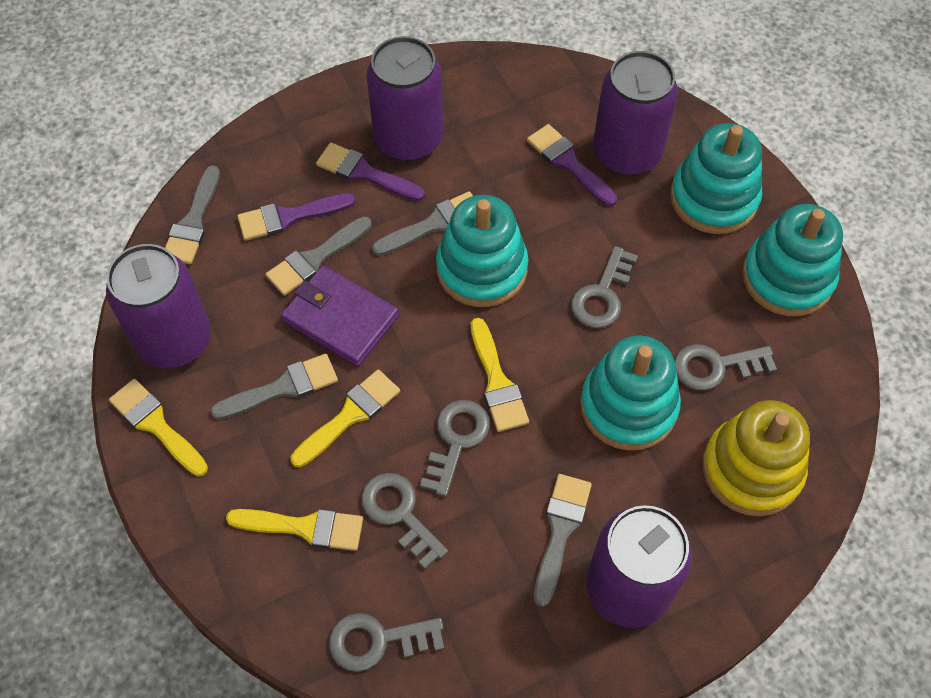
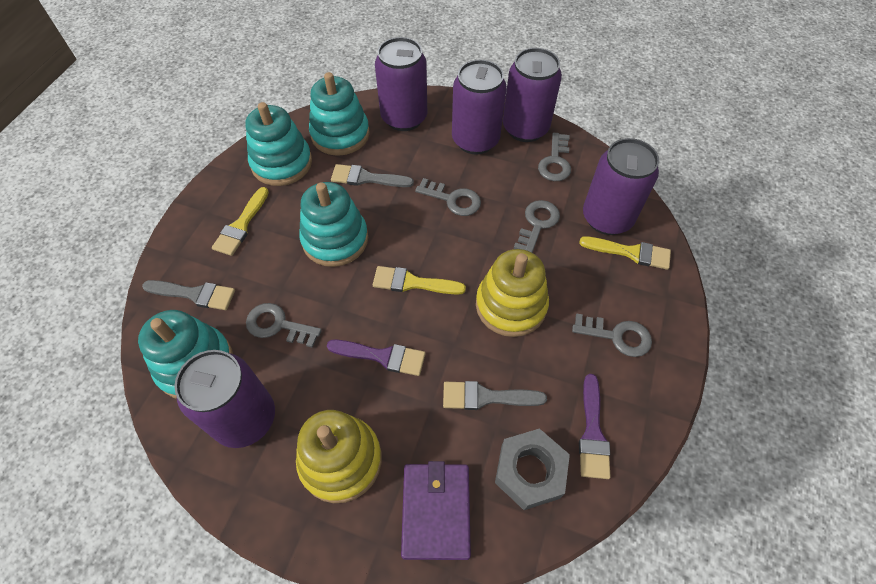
grey brush: 5 -> 3
grey nut: 0 -> 1
purple brush: 3 -> 2
purple can: 4 -> 5
yellow brush: 4 -> 3
yellow stacking toy: 1 -> 2

